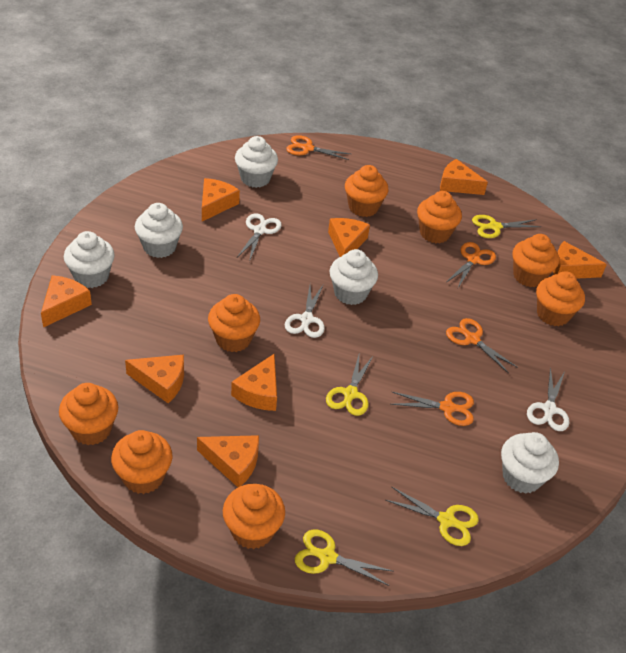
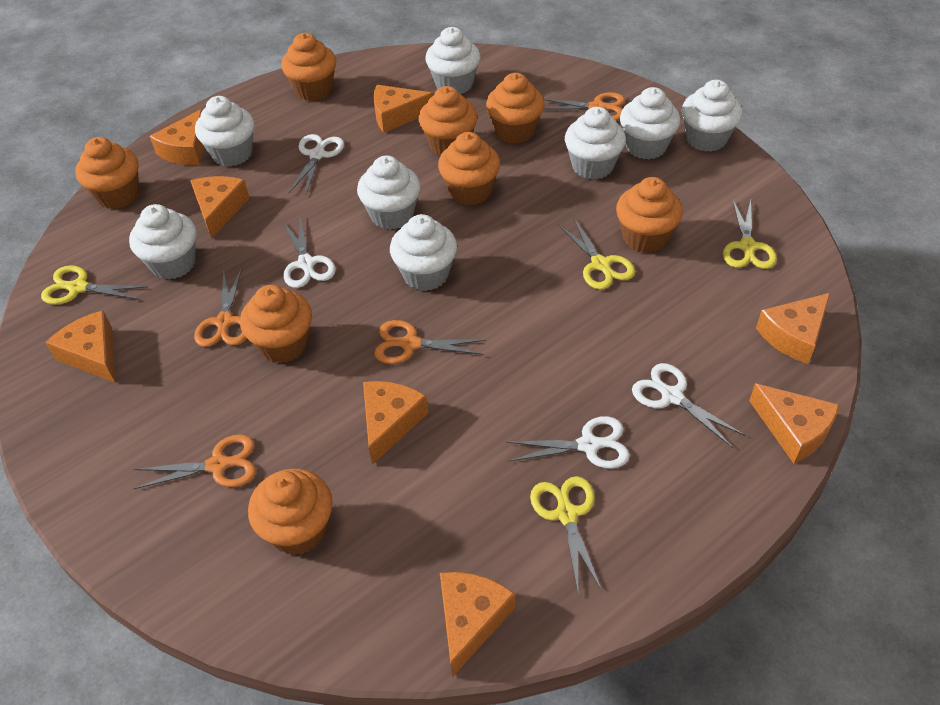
white cupcake: 5 -> 8
white scissors: 3 -> 4

